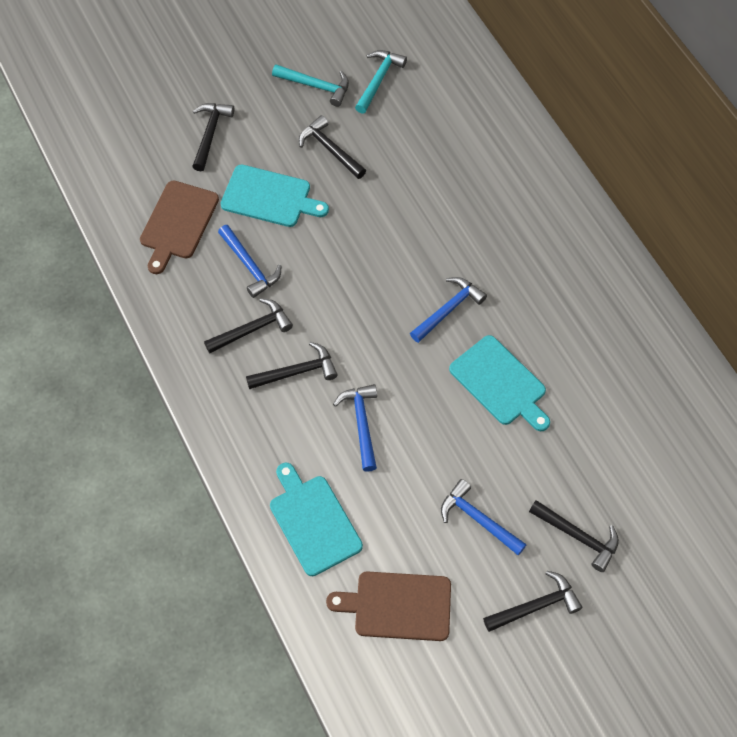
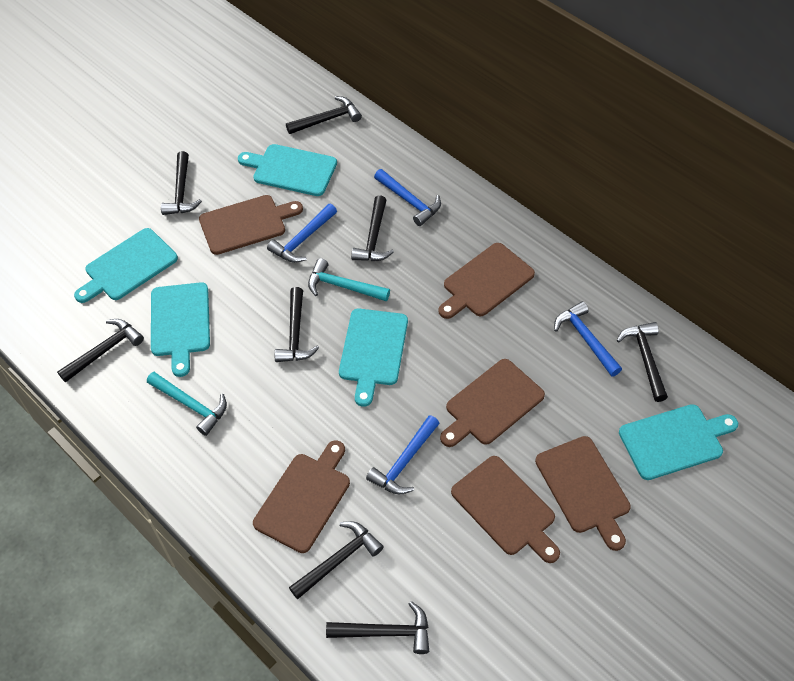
black hammer: 6 -> 8
brown cutting board: 2 -> 6
turquoise cutting board: 3 -> 5

